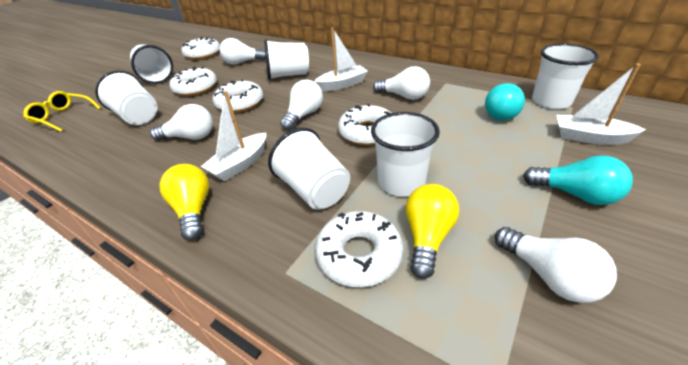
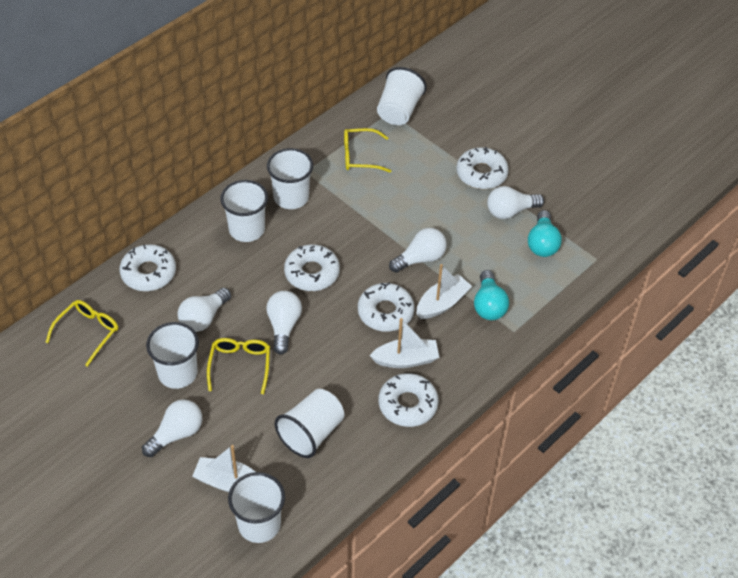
yellow glasses: 1 -> 3
yellow light bulb: 2 -> 0

